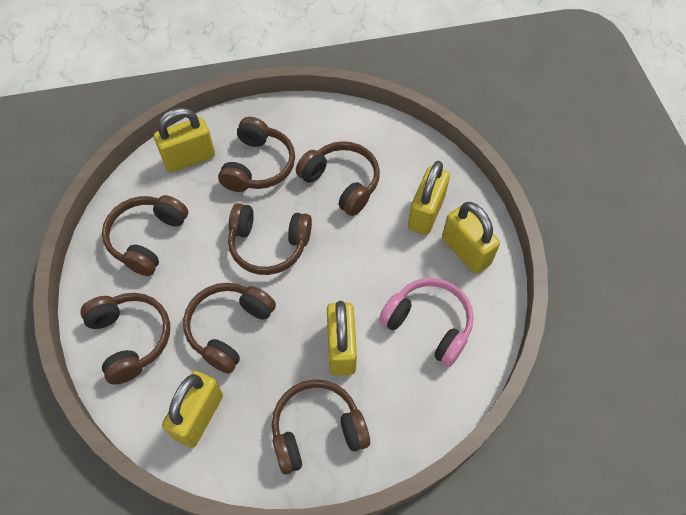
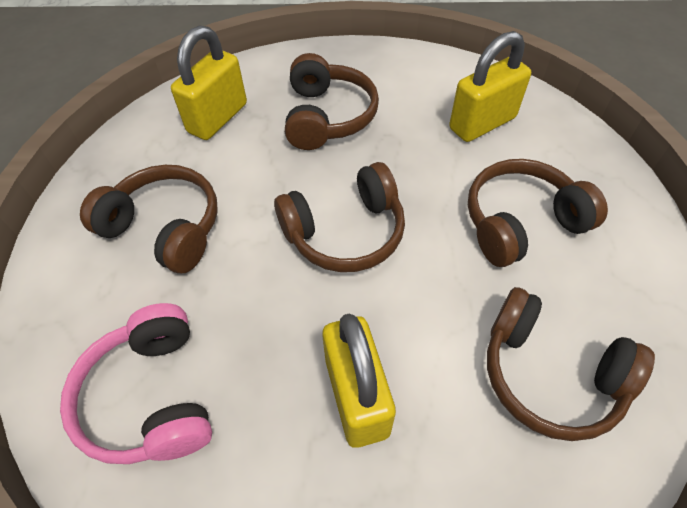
brown headphones: 7 -> 5
yellow padlock: 5 -> 3

